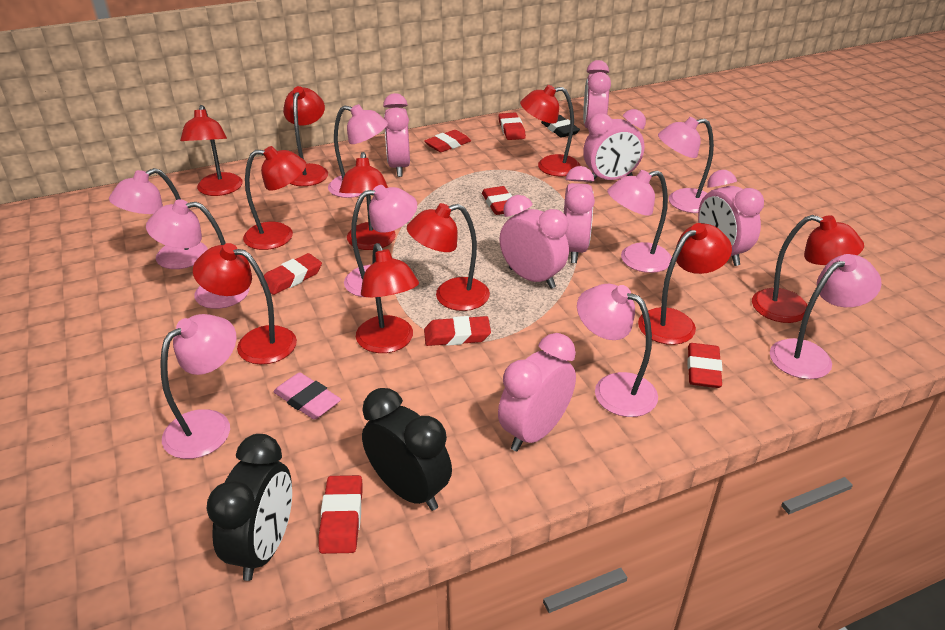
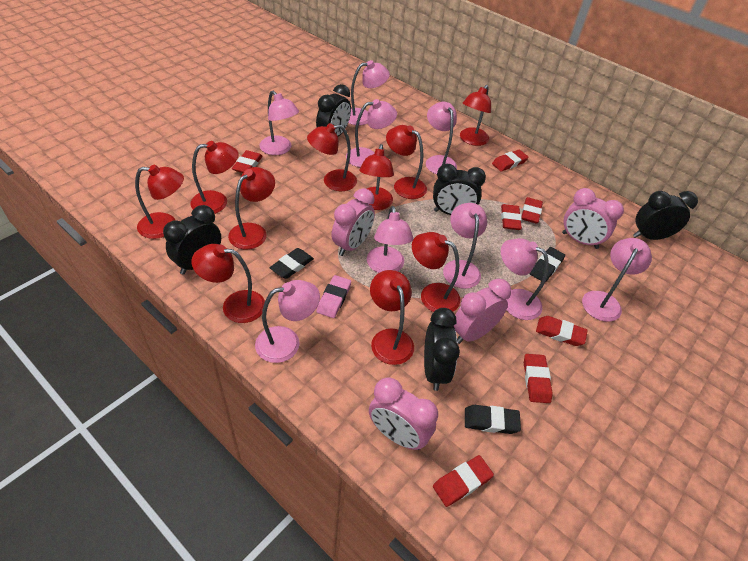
black clock: 2 -> 5
black eraser: 1 -> 3
pink clock: 7 -> 4

